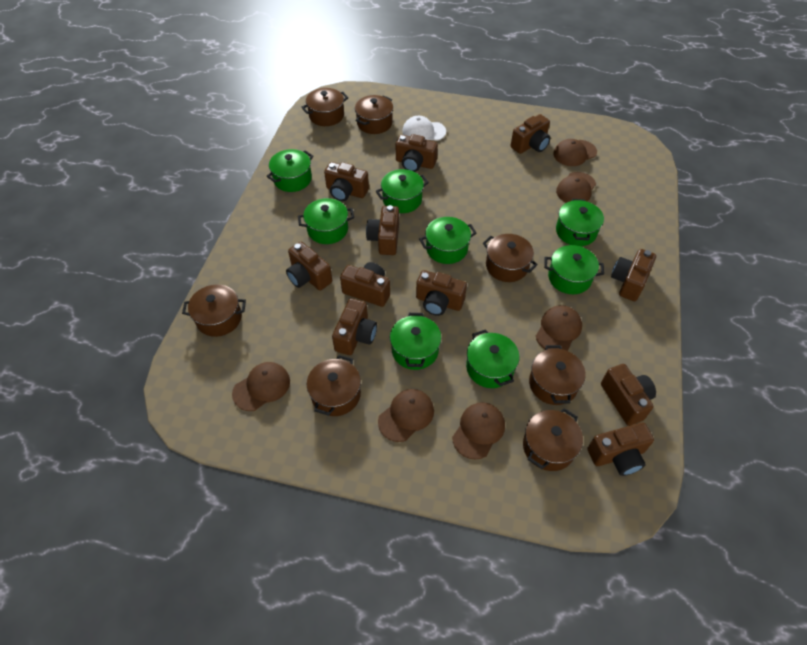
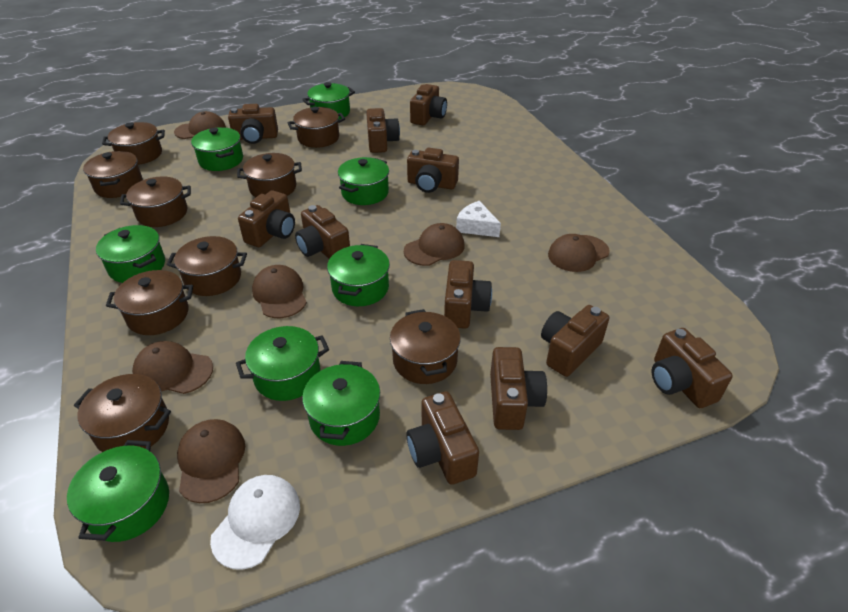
brown pot: 7 -> 9
white cheese: 0 -> 1

